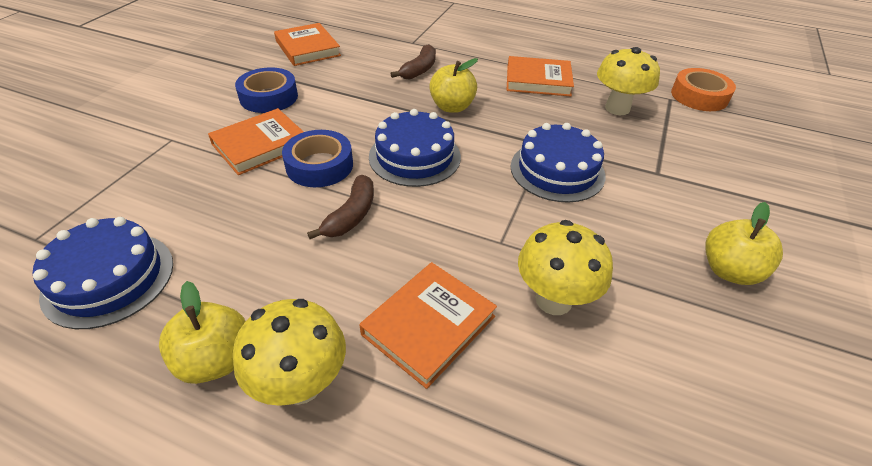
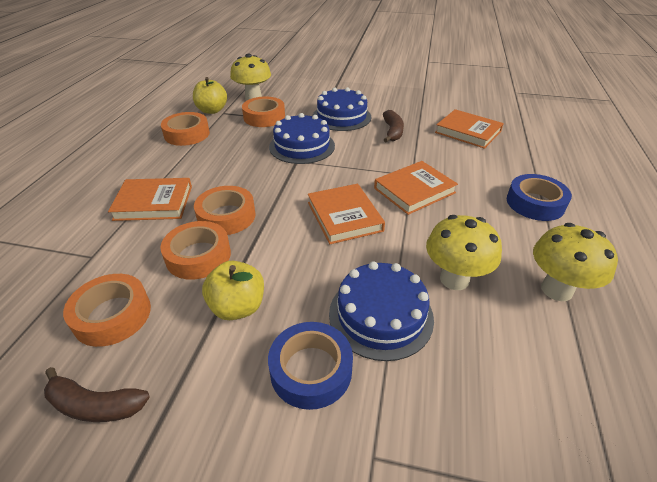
orange tape: 1 -> 5
yellow apple: 3 -> 2

